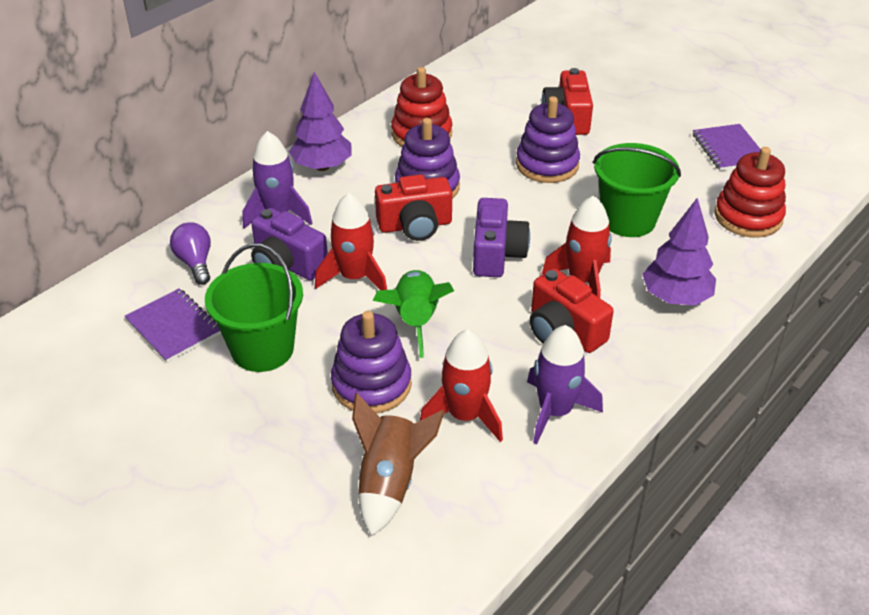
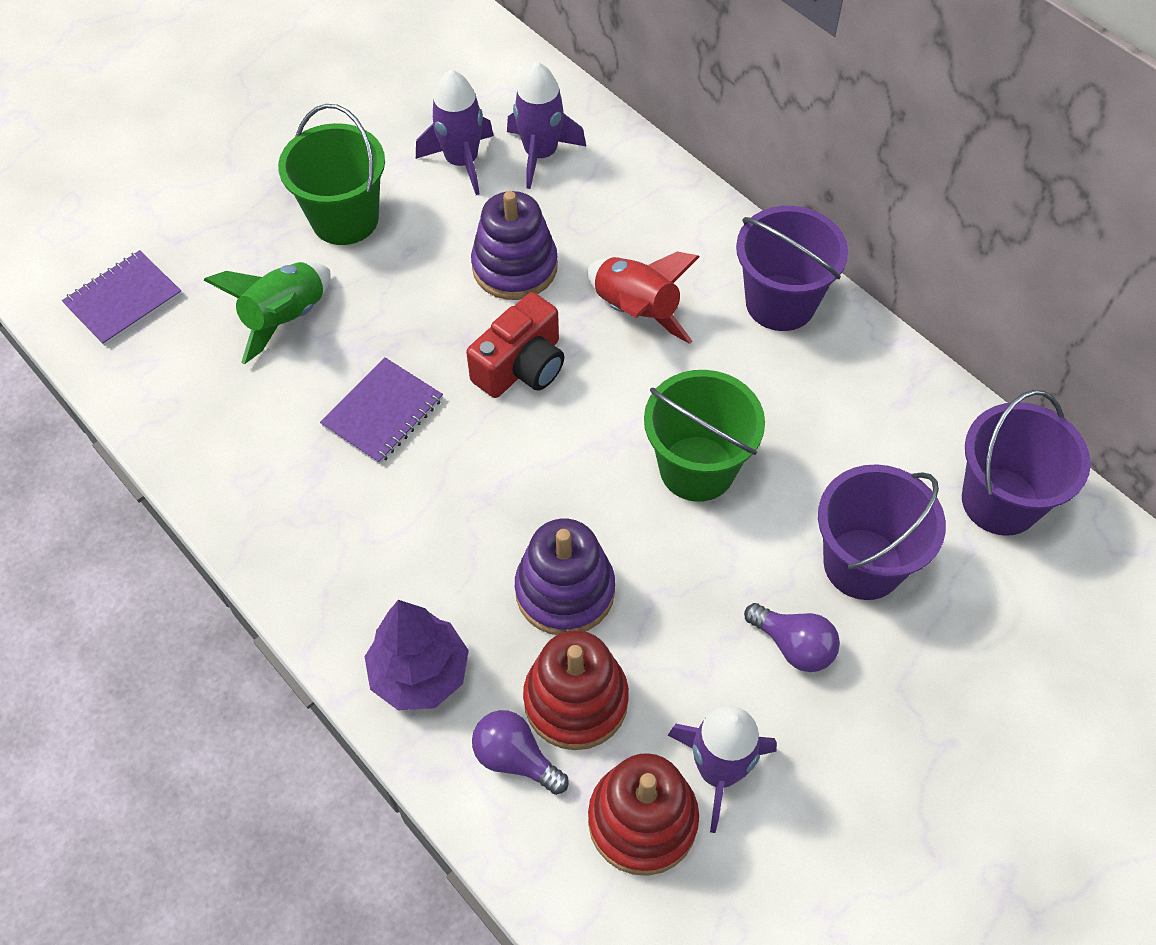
brown rocket: 1 -> 0
purple bucket: 0 -> 3
purple camera: 2 -> 0
purple light bulb: 1 -> 2
purple rocket: 2 -> 3
purple stacking toy: 3 -> 2
purple tree: 2 -> 1
red camera: 3 -> 1
red rocket: 3 -> 1

